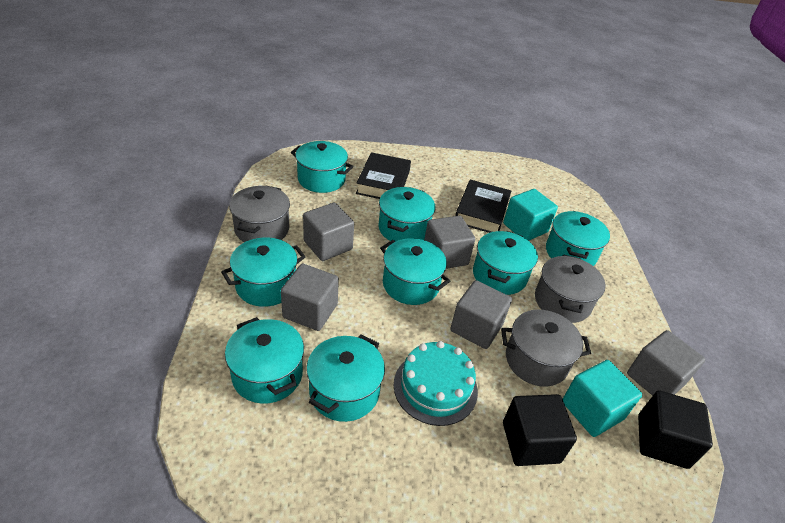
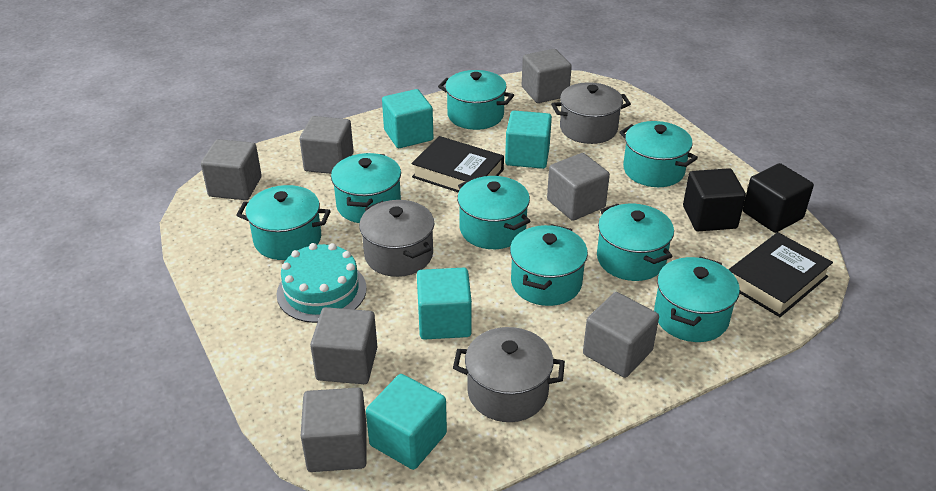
grey cube: 5 -> 7
turquoise cube: 2 -> 4

